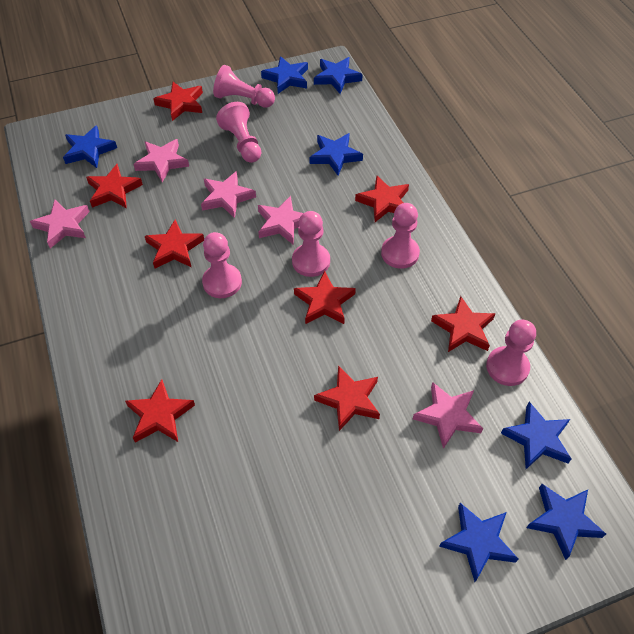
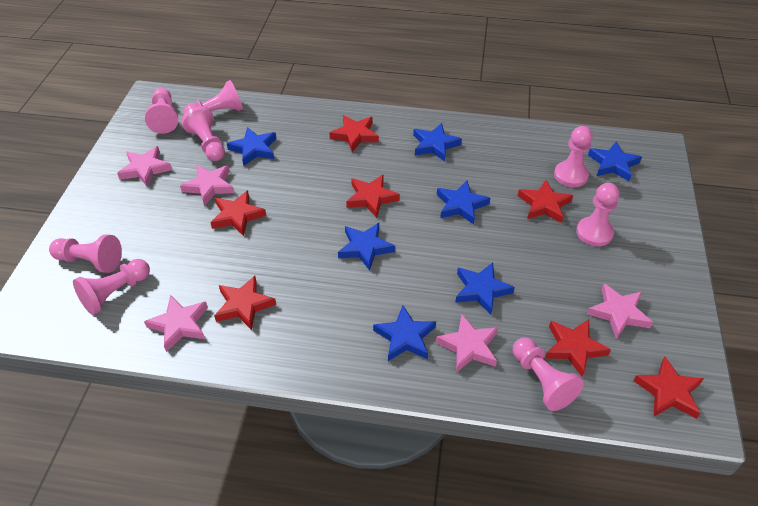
pink pawn: 6 -> 8
red star: 8 -> 7

